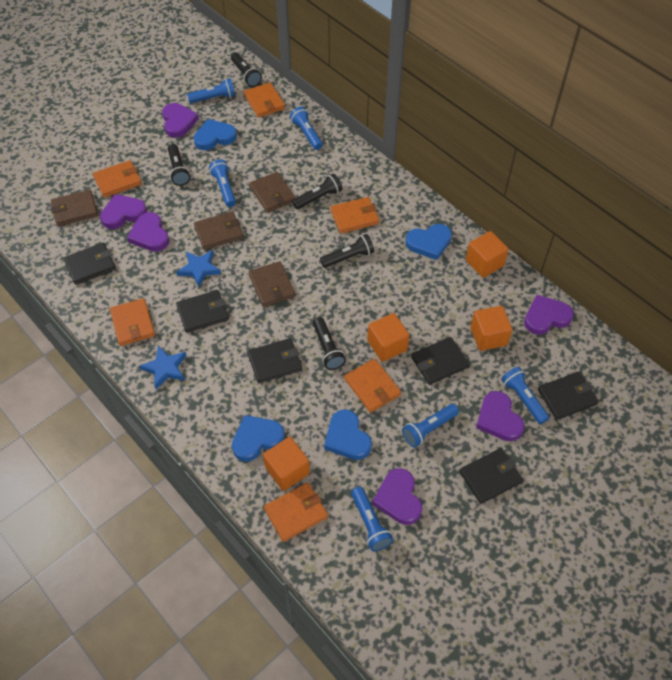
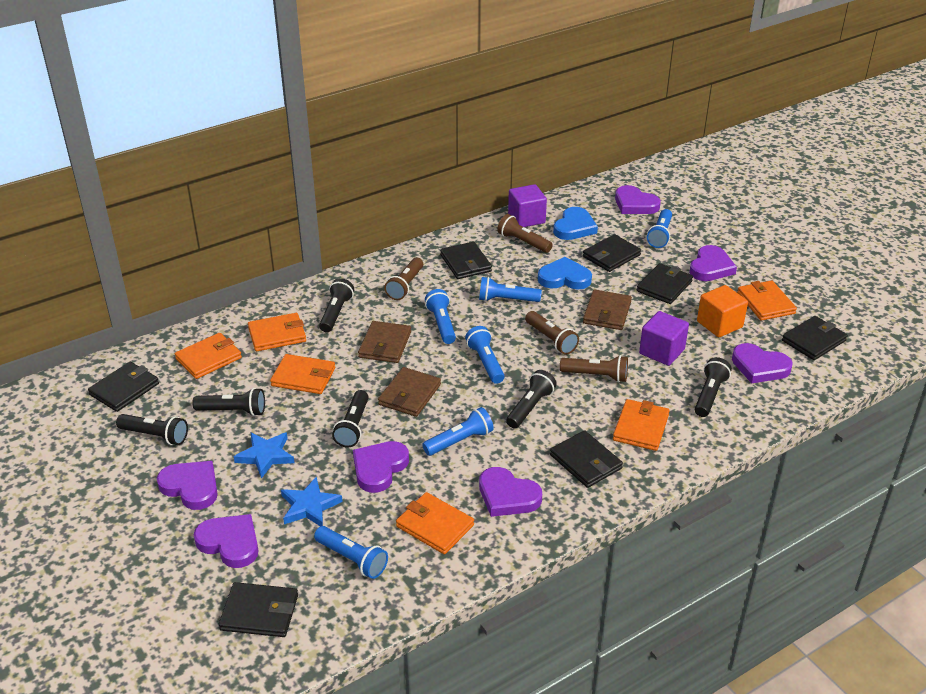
black flashlight: 5 -> 6
black wallet: 6 -> 7
blue heart: 4 -> 2
brown flashlight: 0 -> 4
brown wallet: 4 -> 3
orange cube: 4 -> 1
purple cube: 0 -> 2
purple heart: 6 -> 7

